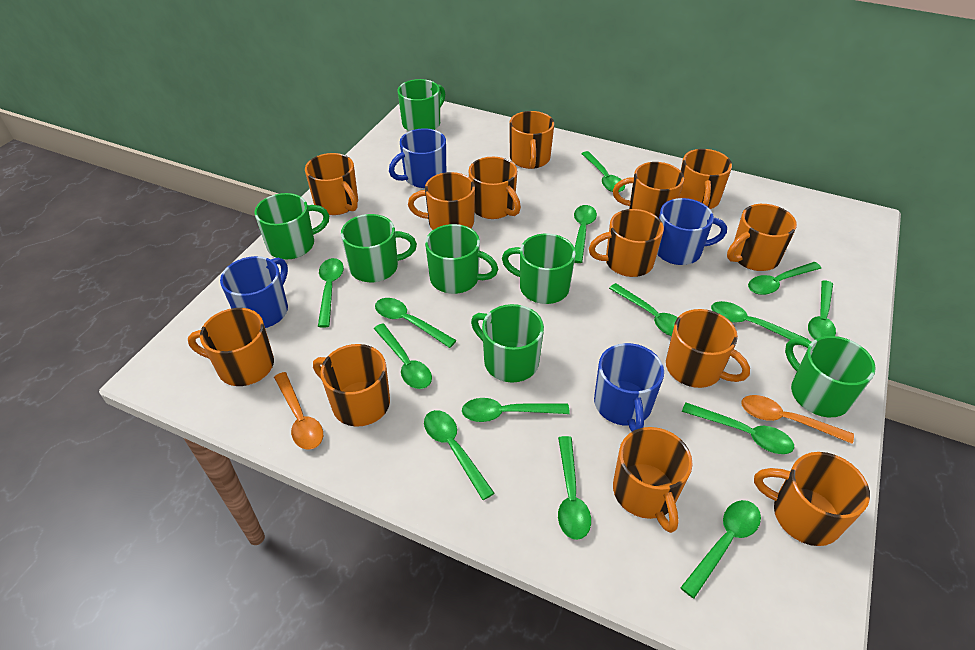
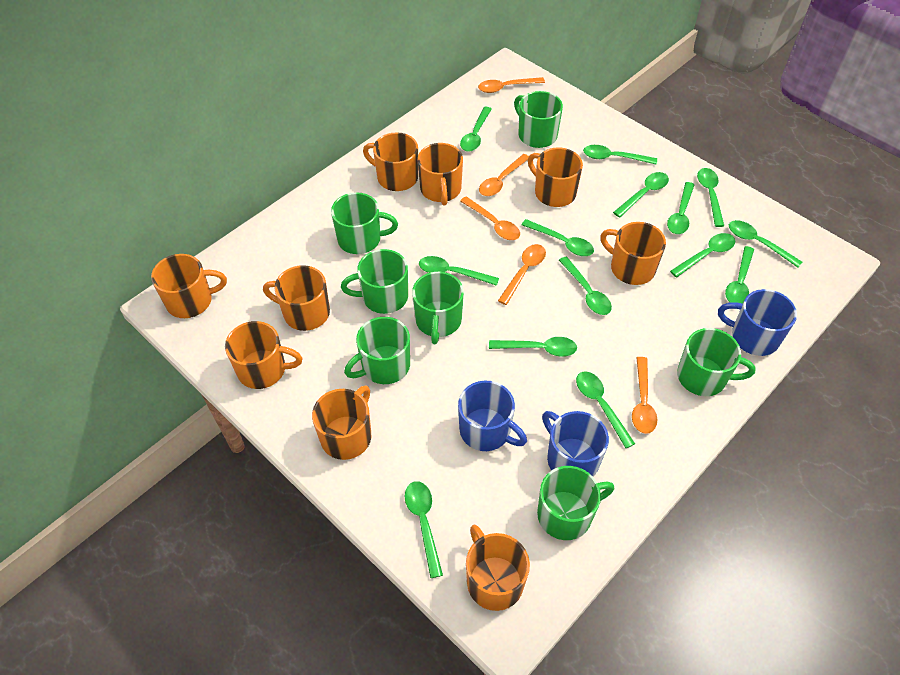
blue mug: 4 -> 3
orange mug: 13 -> 9
orange spoon: 2 -> 5

